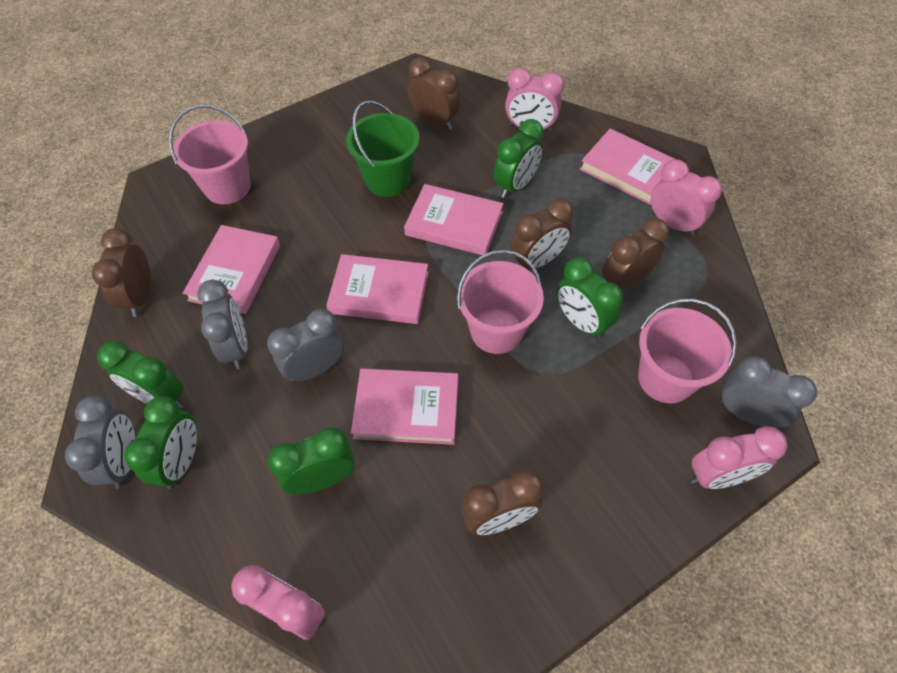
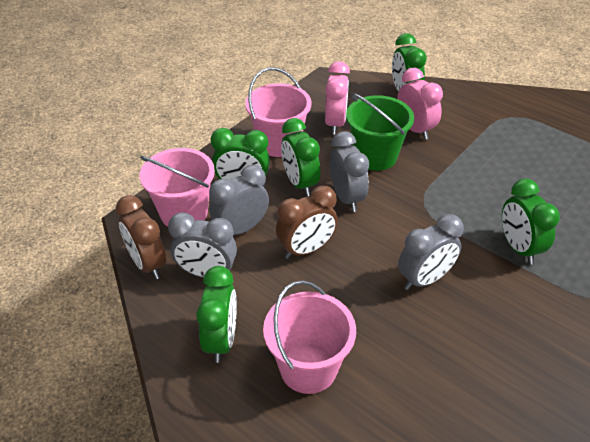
brown clock: 5 -> 2
pink book: 5 -> 0
pink clock: 4 -> 2

